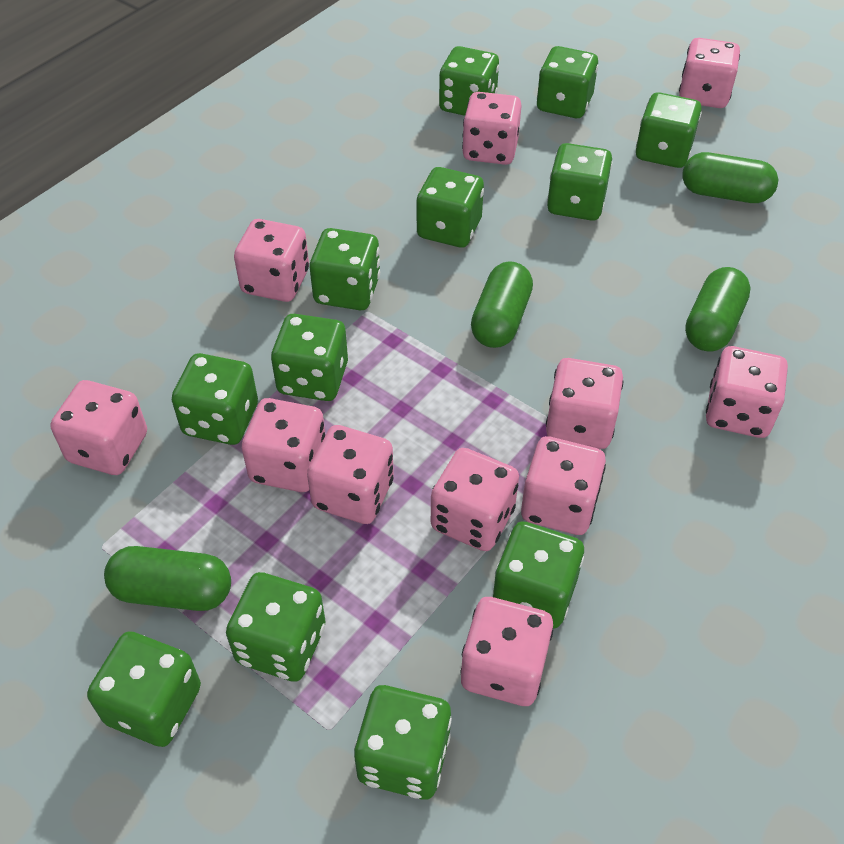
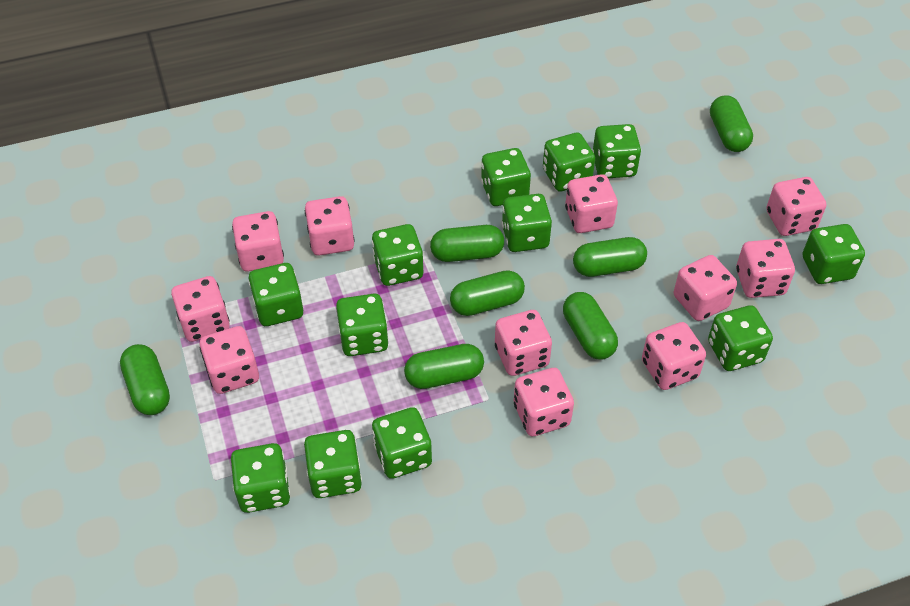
green capsule: 4 -> 7

